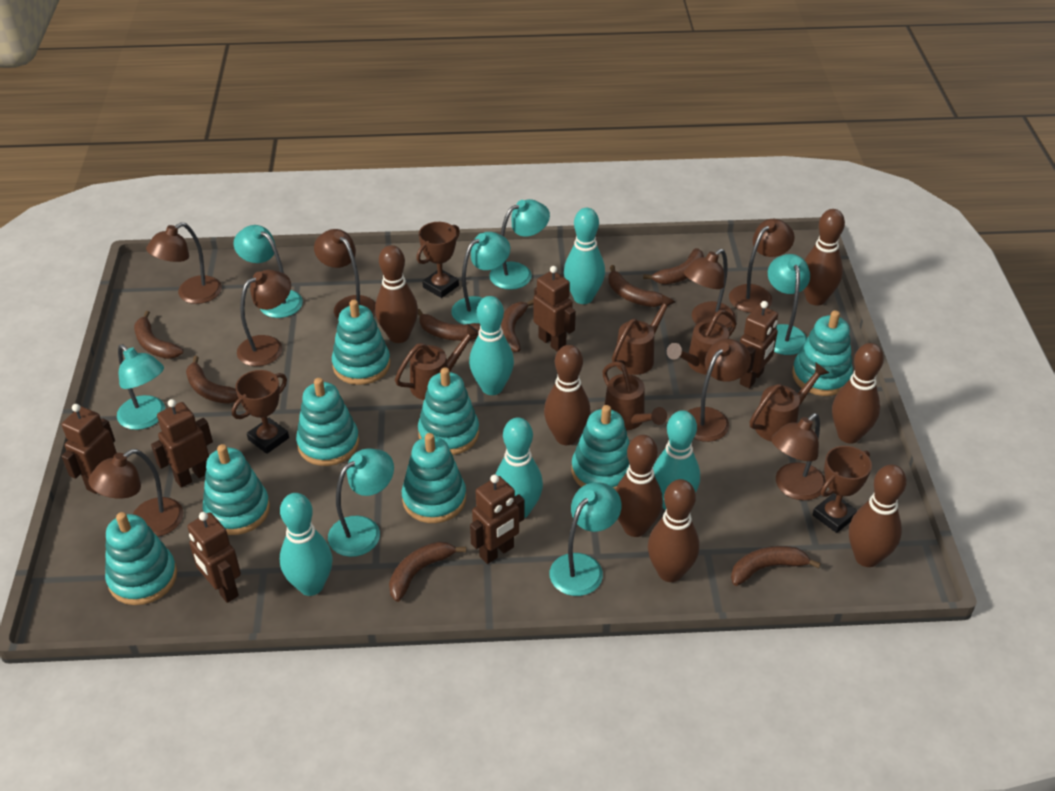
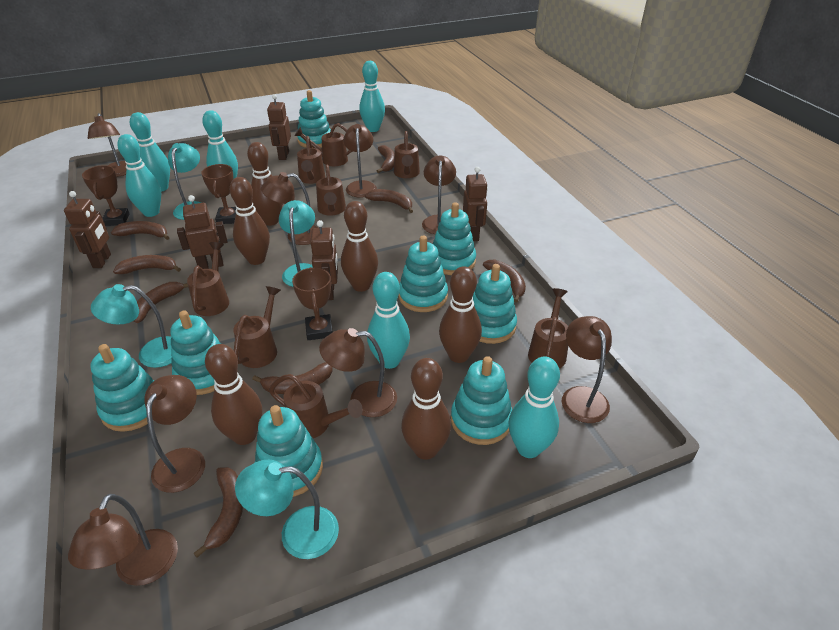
brown bowling pin: 7 -> 6
brown robot: 6 -> 5
brown watering can: 5 -> 8
turquoise bowling pin: 5 -> 6
turquoise lamp: 7 -> 4

